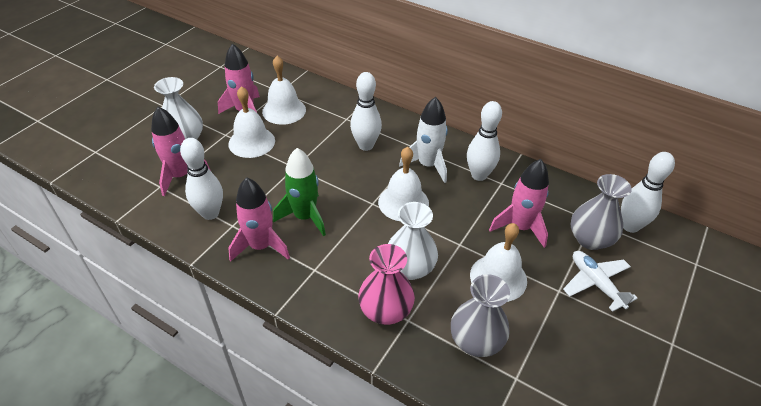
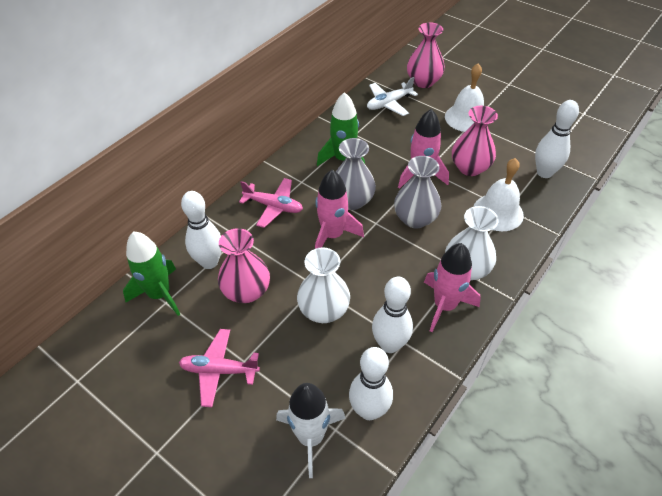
green rocket: 1 -> 2
pink plane: 0 -> 2
pink rocket: 4 -> 3
pink vase: 1 -> 3
white bell: 4 -> 2

